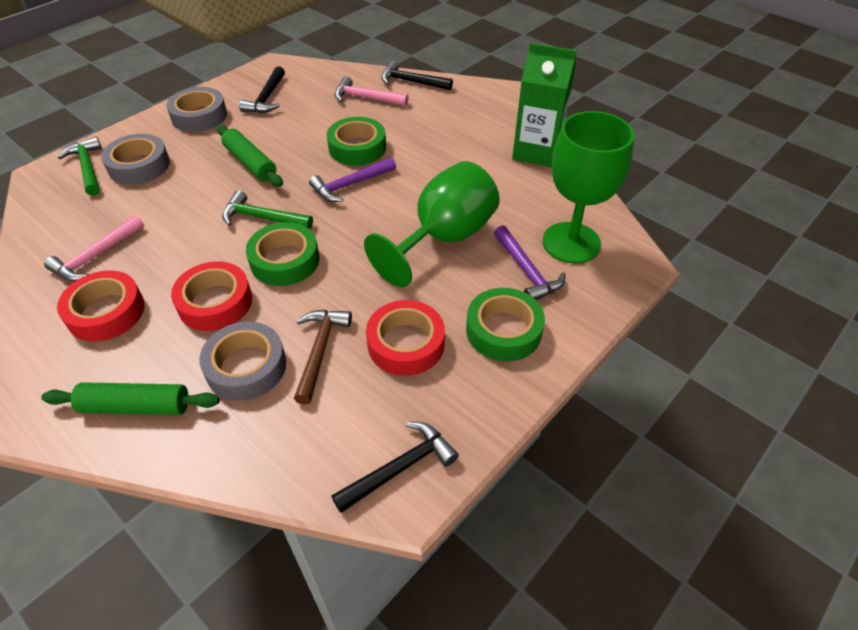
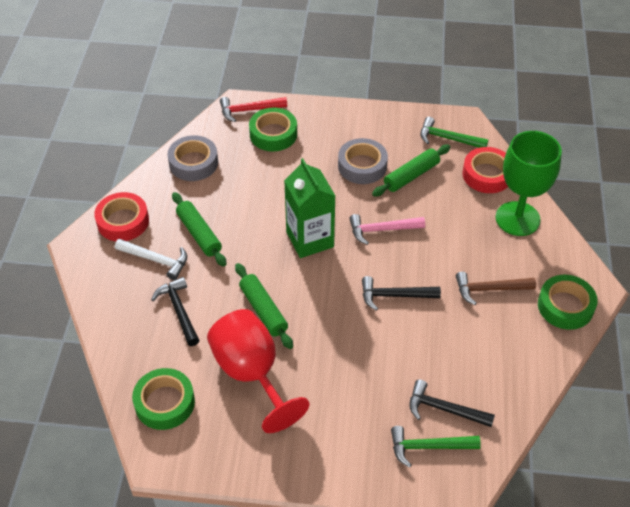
green goblet: 2 -> 1
green rolling pin: 2 -> 3
grey tape: 3 -> 2
pink hammer: 2 -> 1
purple hammer: 2 -> 0
red goblet: 0 -> 1
red hammer: 0 -> 1
red tape: 3 -> 2
white hammer: 0 -> 1

